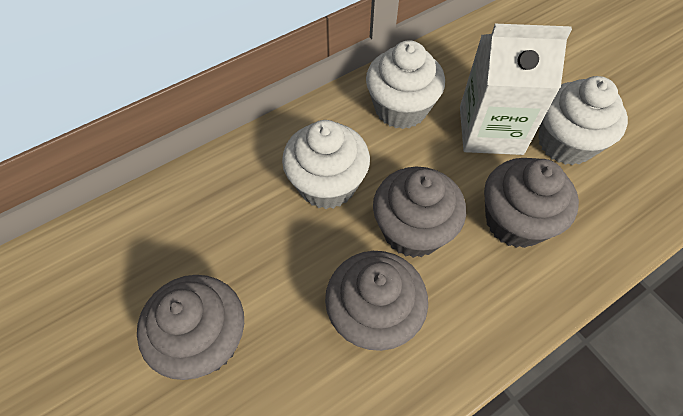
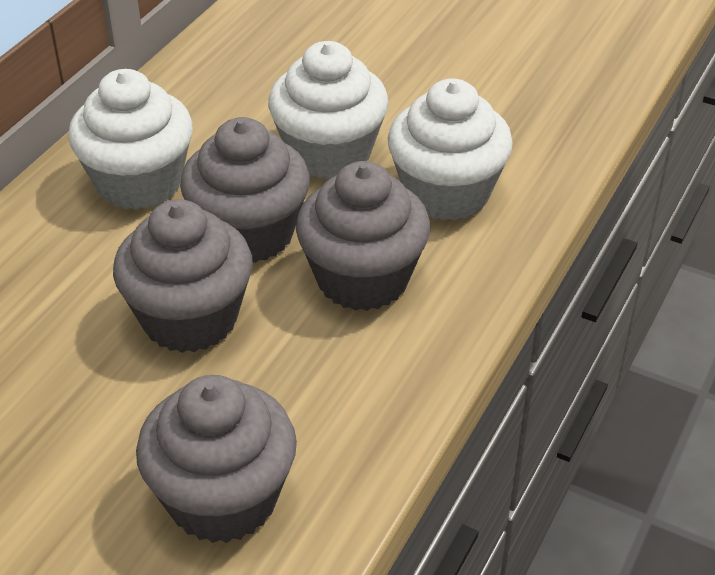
white carton: 1 -> 0

